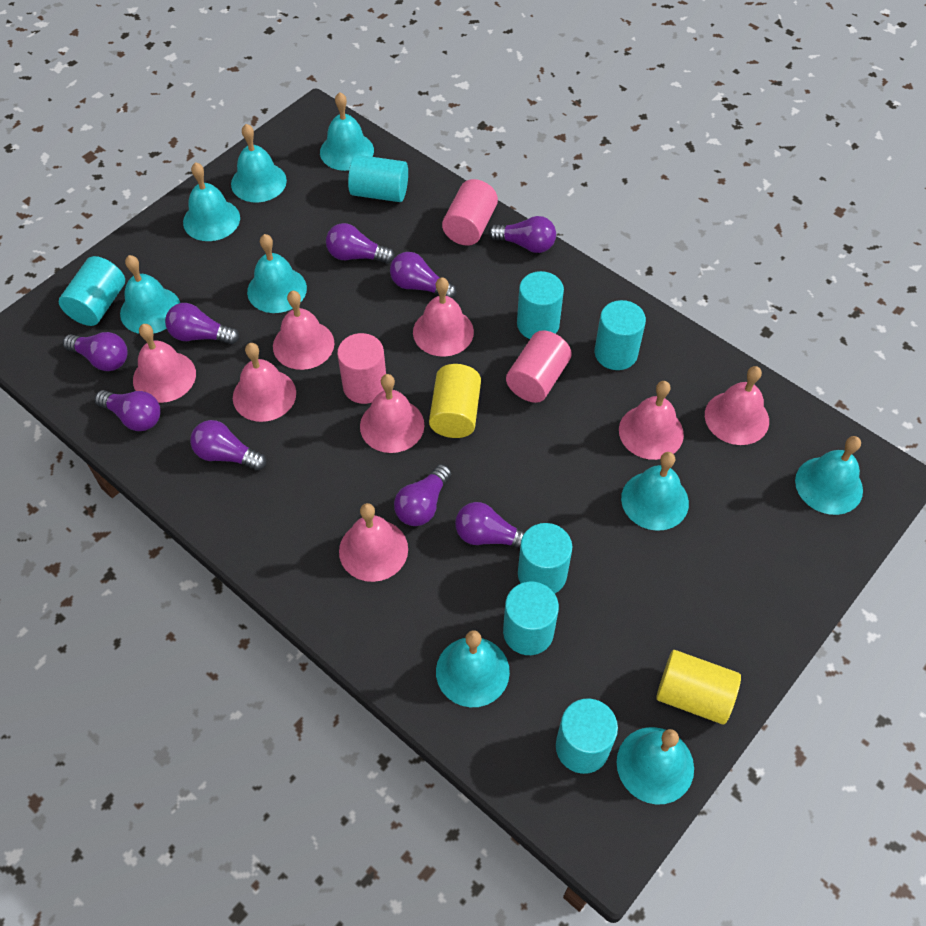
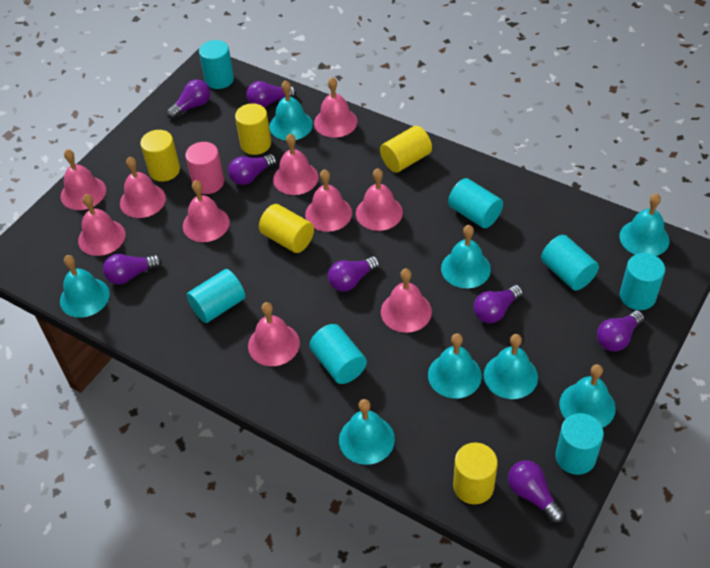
pink bell: 8 -> 10
pink cylinder: 3 -> 1
purple light bulb: 9 -> 8
turquoise bell: 9 -> 8
yellow cylinder: 2 -> 5

